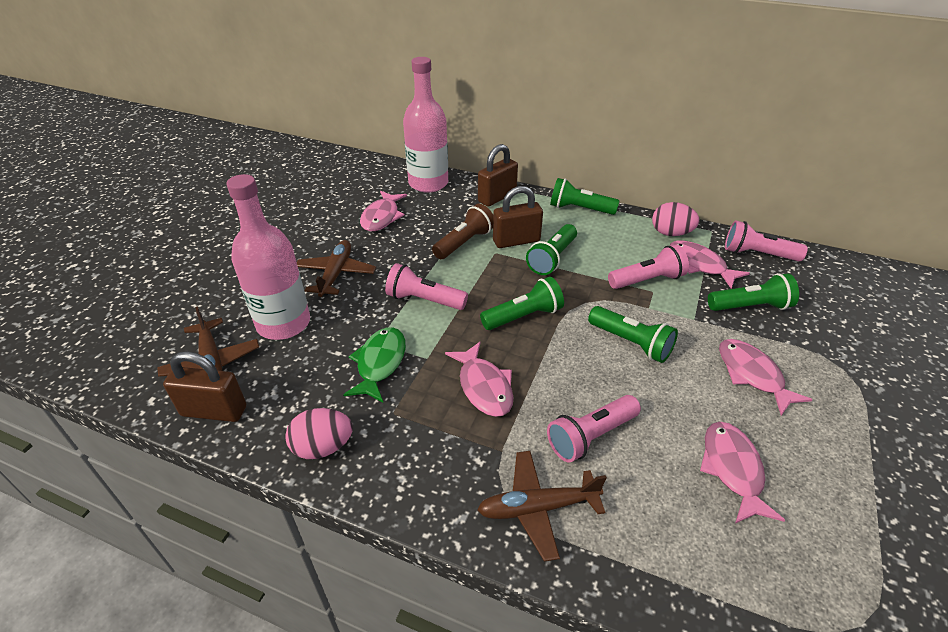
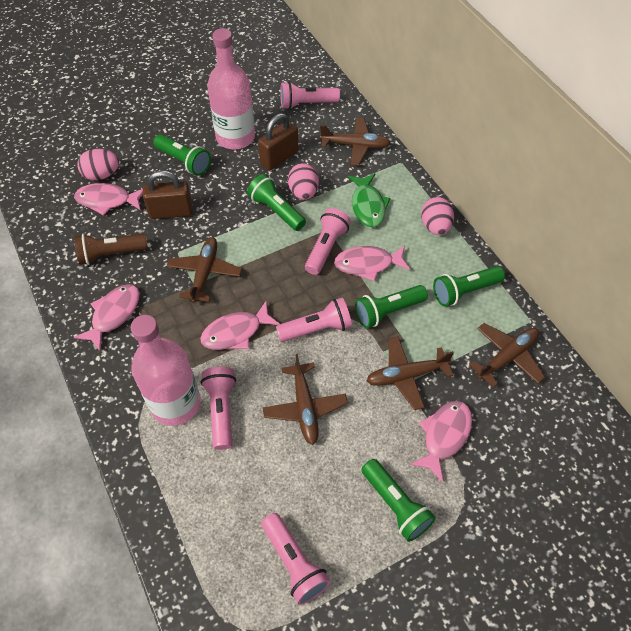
brown padlock: 3 -> 2
brown plane: 3 -> 5
pink egg: 2 -> 3
pink flashlight: 4 -> 5

